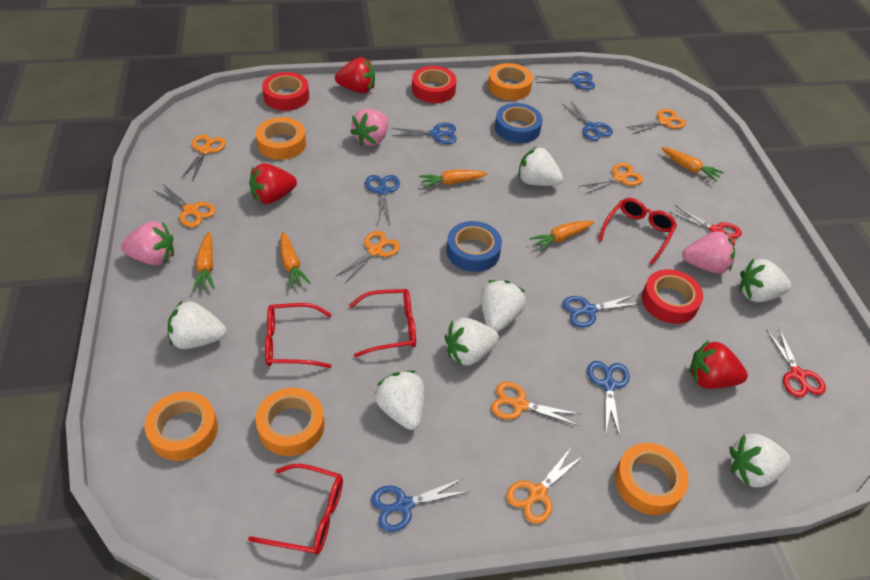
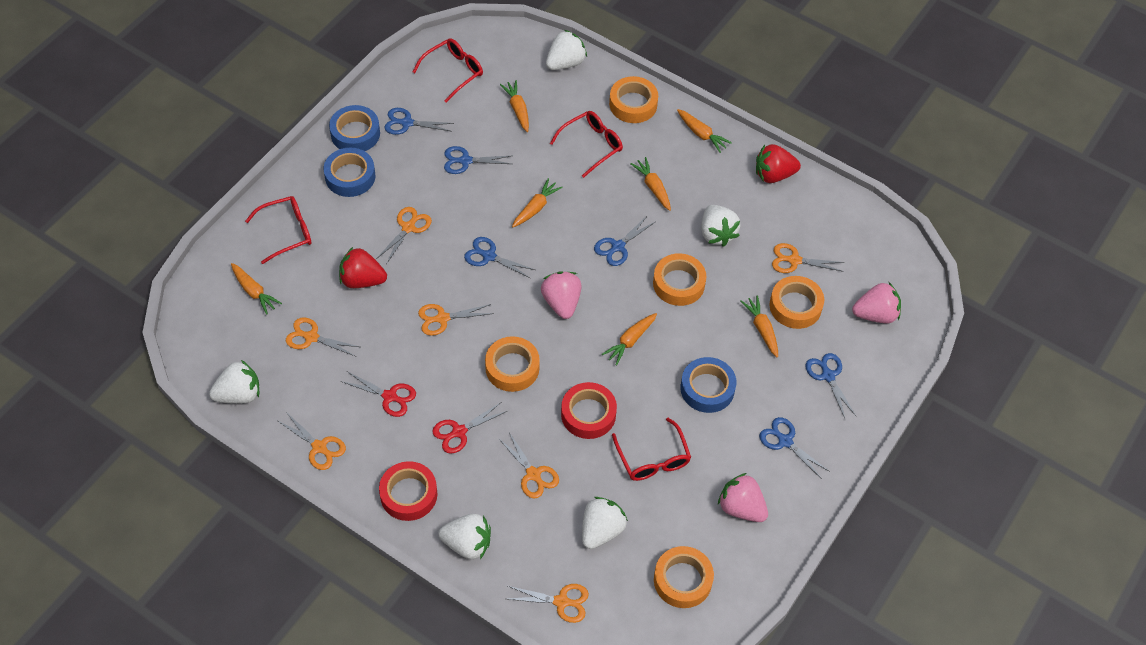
blue scissors: 7 -> 6
blue tape: 2 -> 3
orange carrot: 5 -> 7
red strawberry: 3 -> 2
red tape: 3 -> 2
white strawberry: 7 -> 5

